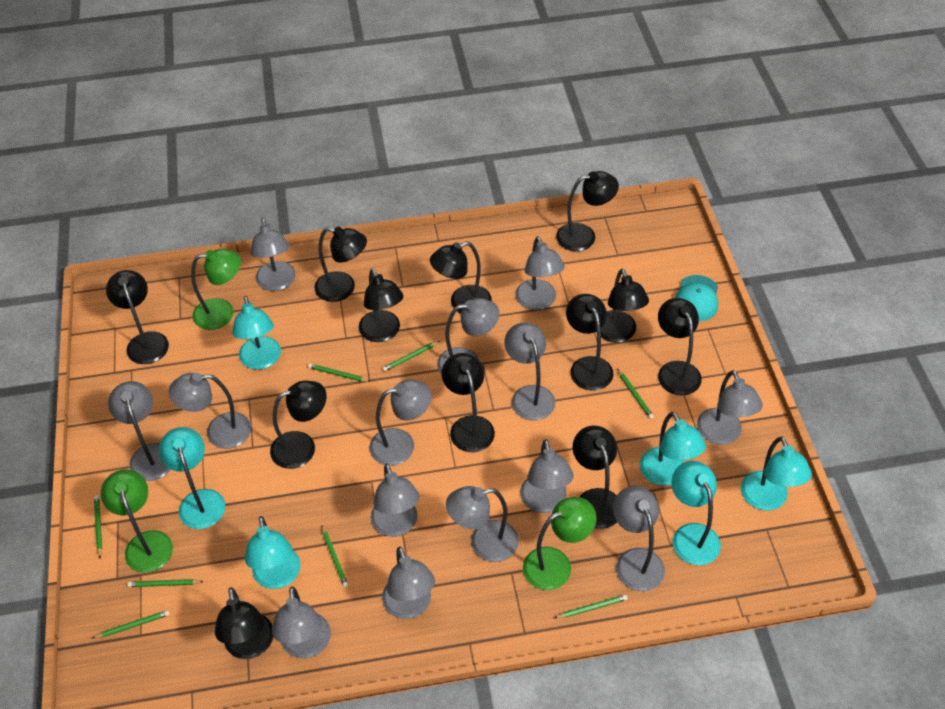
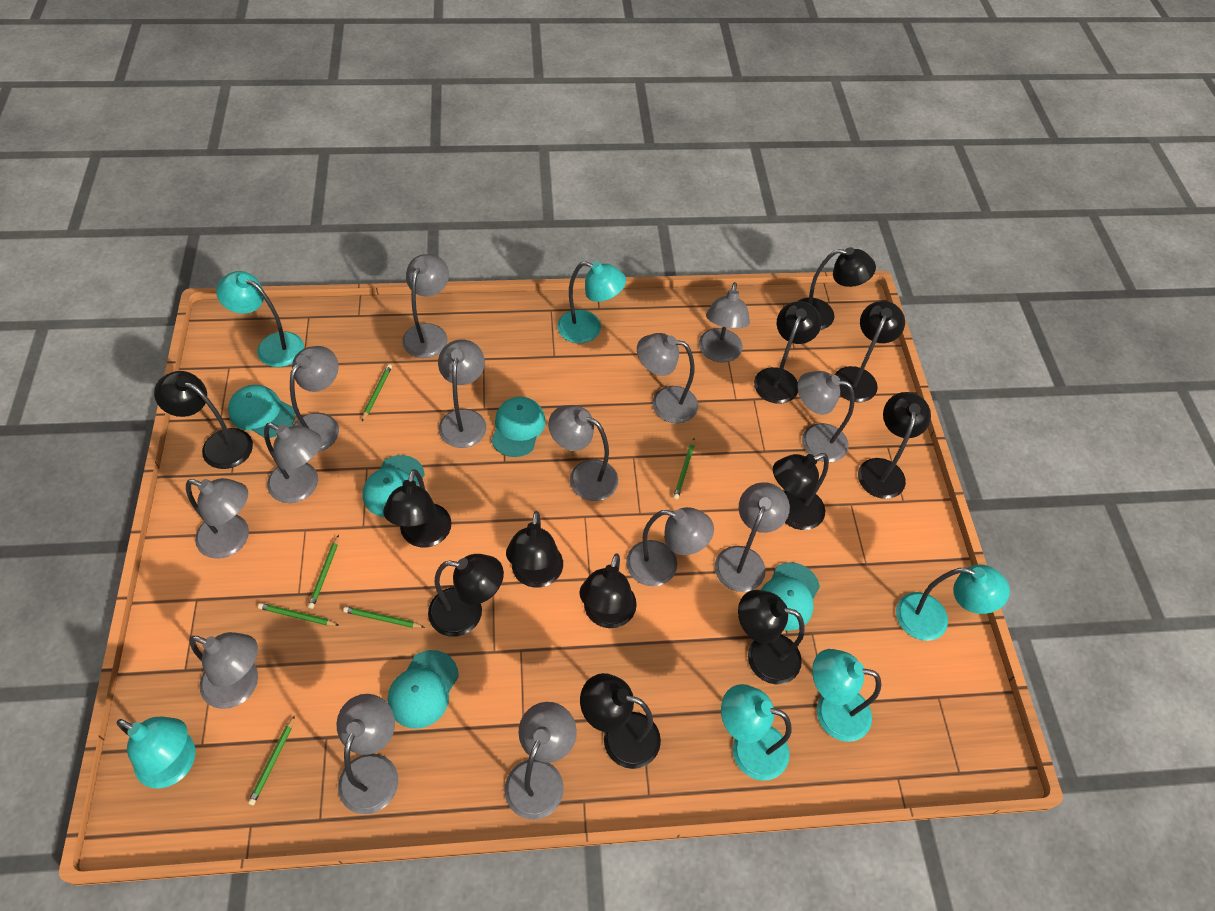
green lamp: 3 -> 0
green pencil: 8 -> 6
turquoise cap: 1 -> 5

